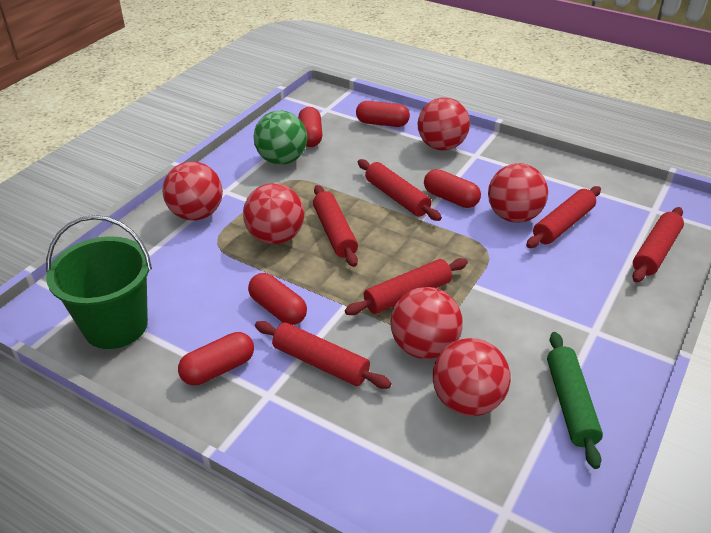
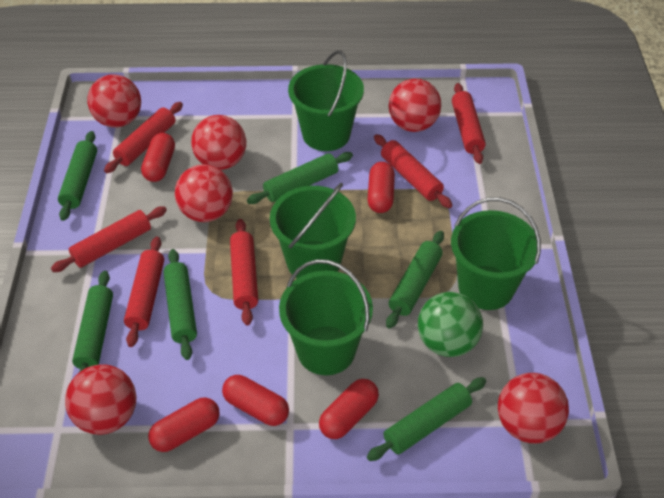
green bucket: 1 -> 4
green rolling pin: 1 -> 6

